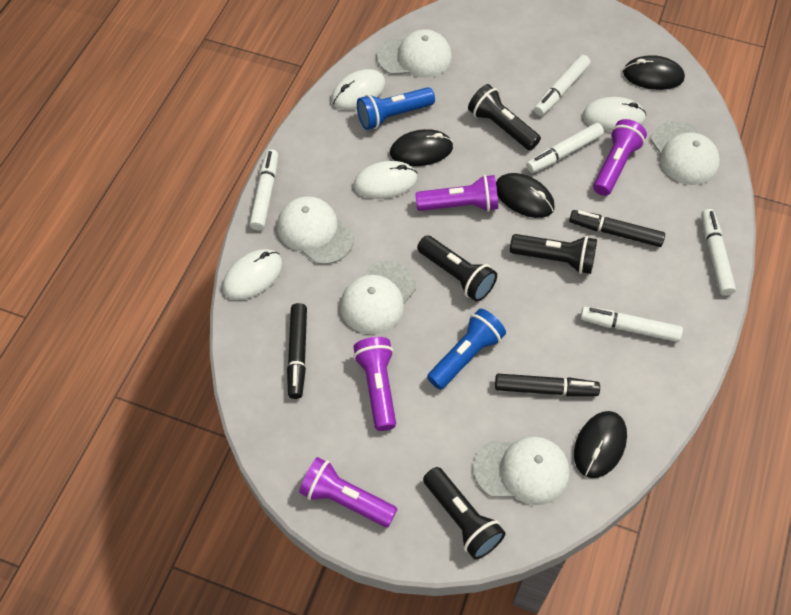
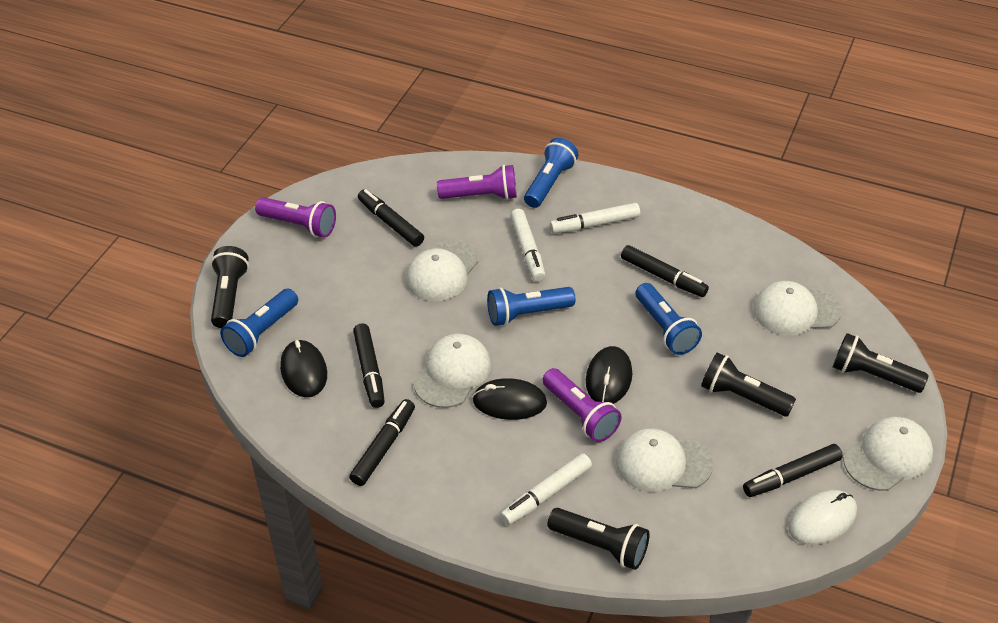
black marker: 3 -> 5
black mouse: 4 -> 3
blue flashlight: 2 -> 4
purple flashlight: 4 -> 3
white marker: 5 -> 3
white mouse: 4 -> 1

